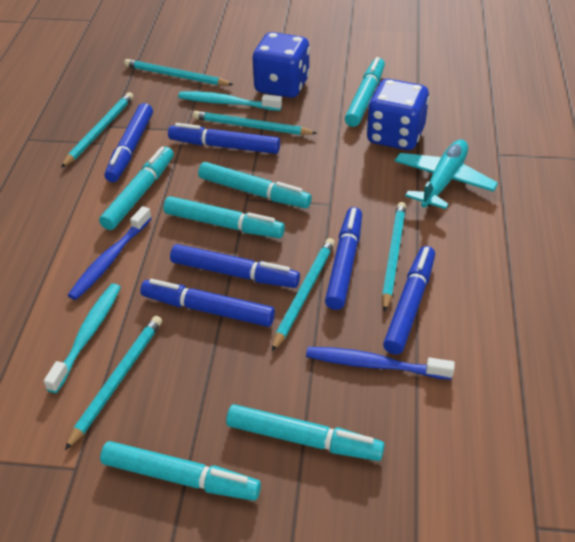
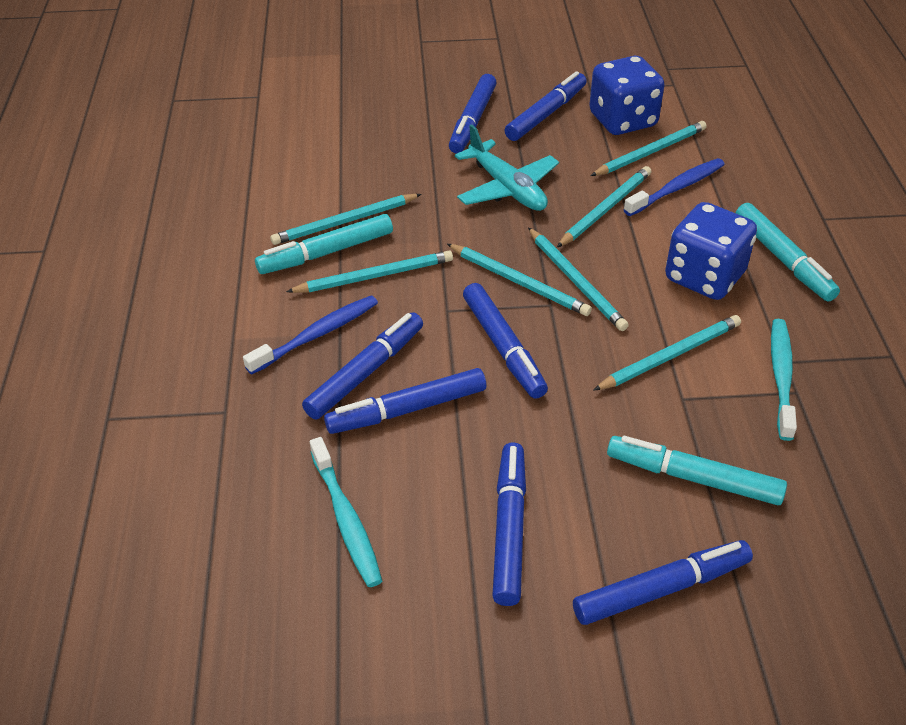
blue marker: 6 -> 7
turquoise marker: 6 -> 3
turquoise pencil: 6 -> 7

